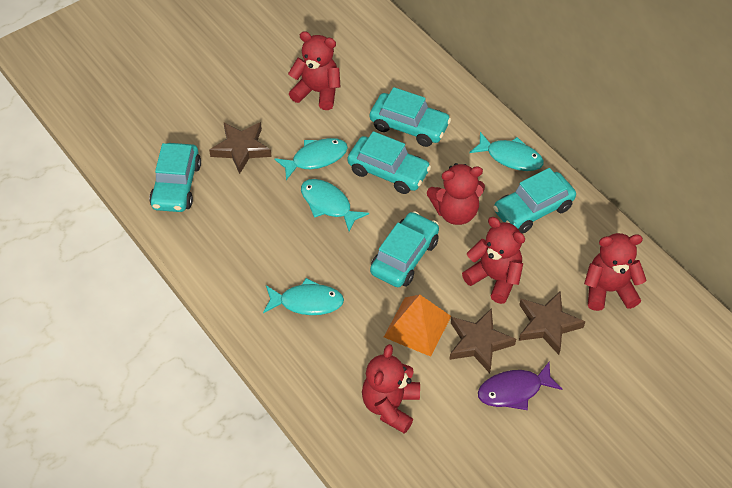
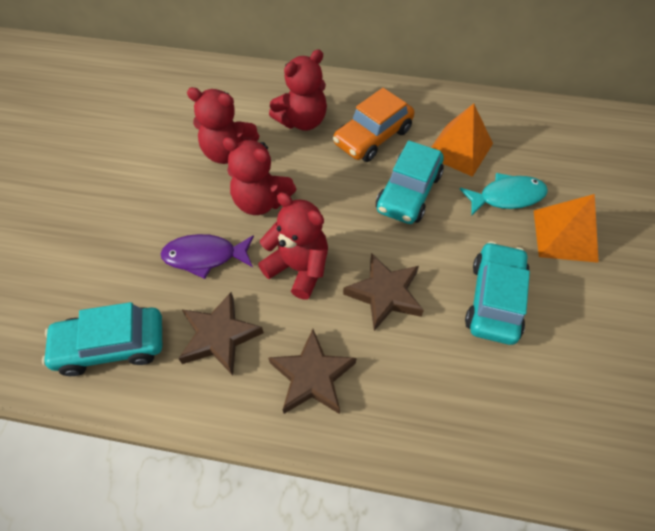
orange car: 0 -> 1
orange pyramid: 1 -> 2
red teddy bear: 5 -> 4
turquoise car: 5 -> 3
turquoise fish: 4 -> 1

